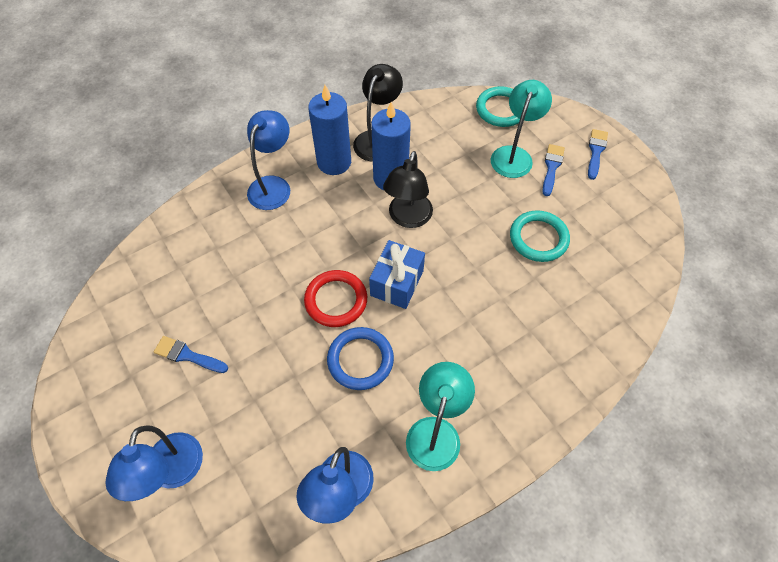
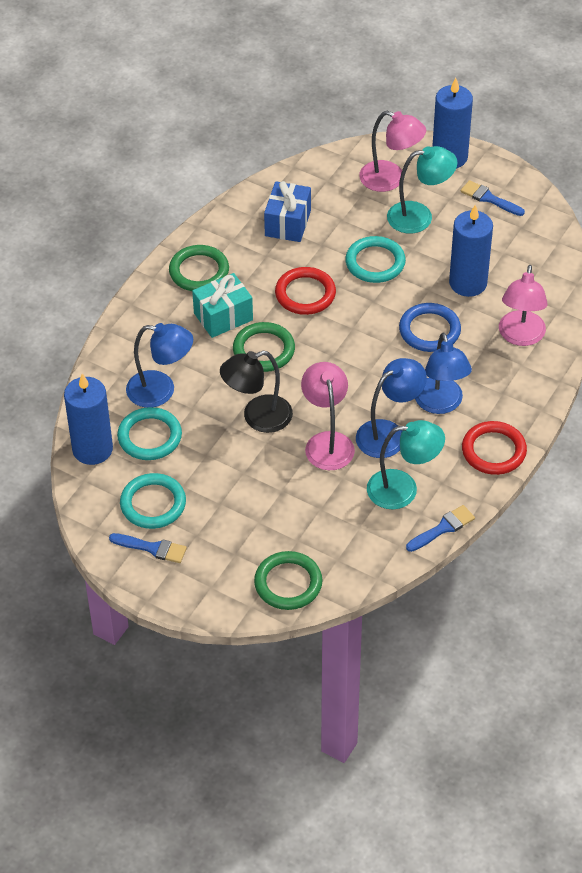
black lamp: 2 -> 1
blue candle: 2 -> 3
green ring: 0 -> 3
pink lamp: 0 -> 3
red ring: 1 -> 2
turquoise gift: 0 -> 1
turquoise ring: 2 -> 3

